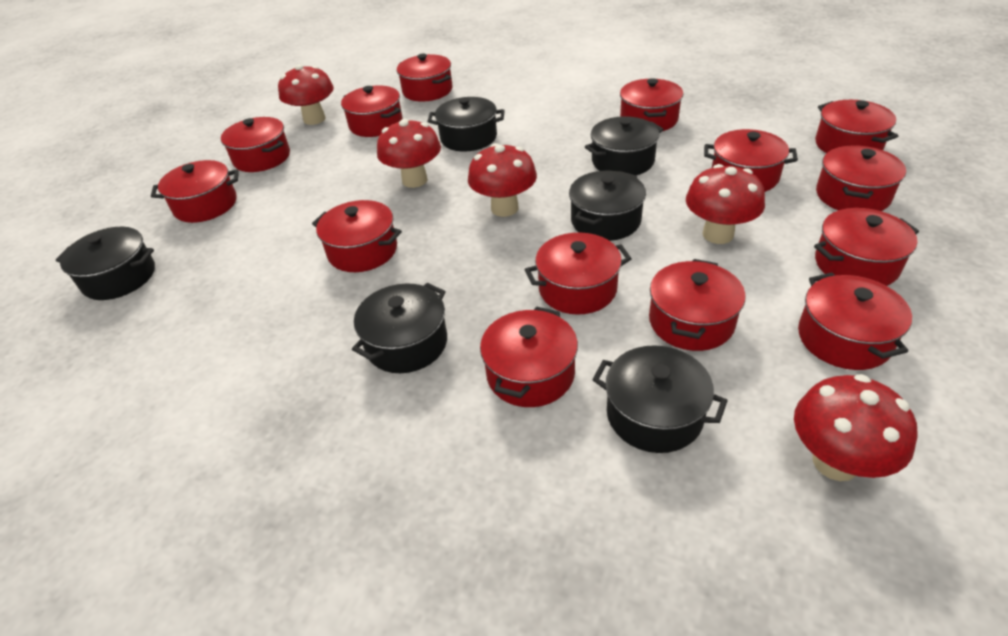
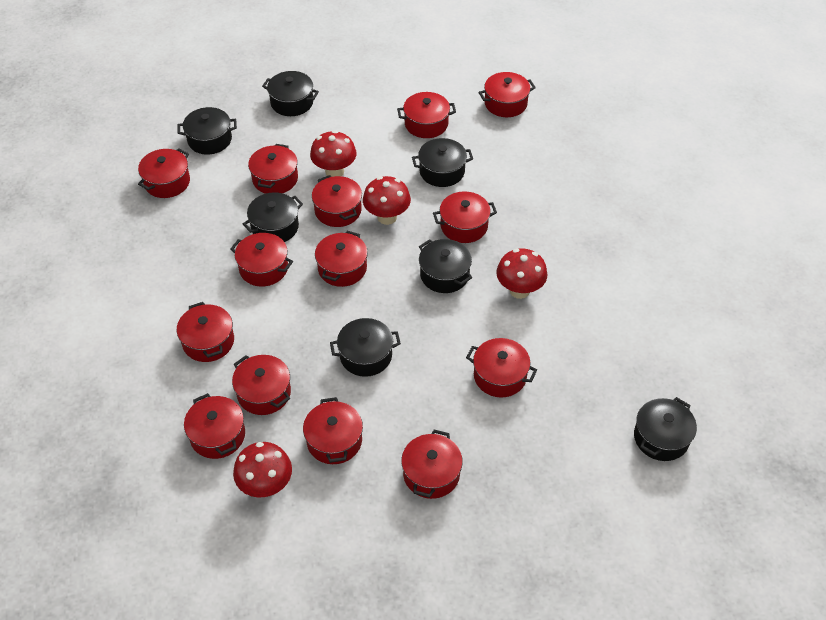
black pot: 6 -> 7
red mushroom: 5 -> 4

